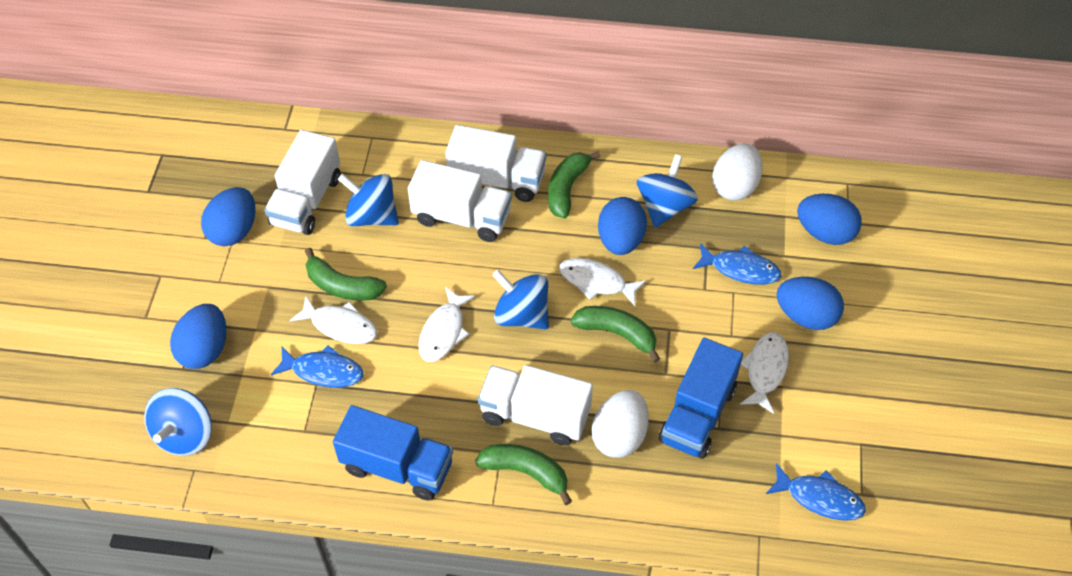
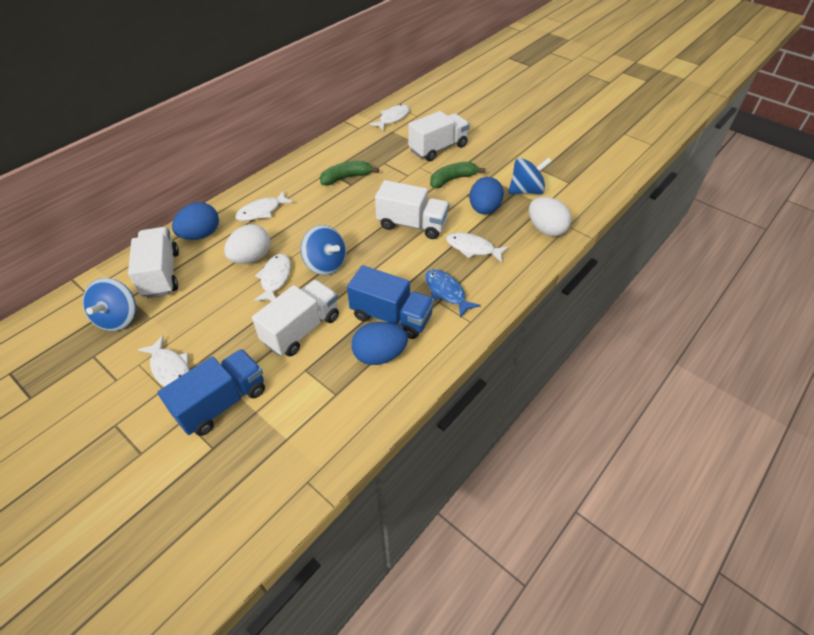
blue egg: 5 -> 3
blue fish: 3 -> 1
blue spinning top: 4 -> 3
green banana: 4 -> 2
white fish: 4 -> 5

